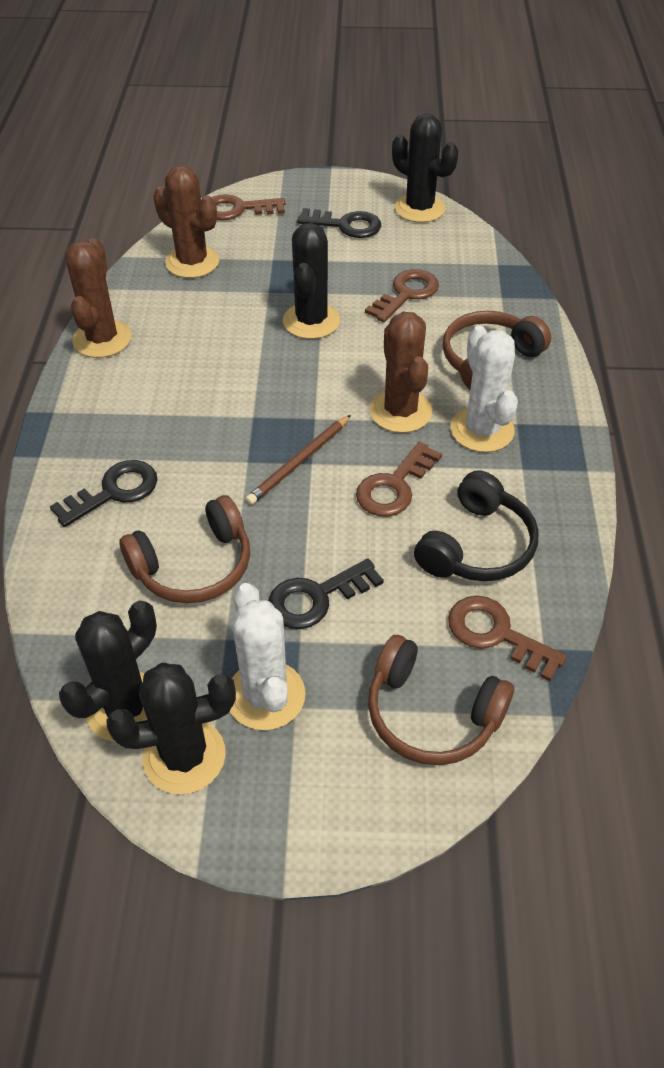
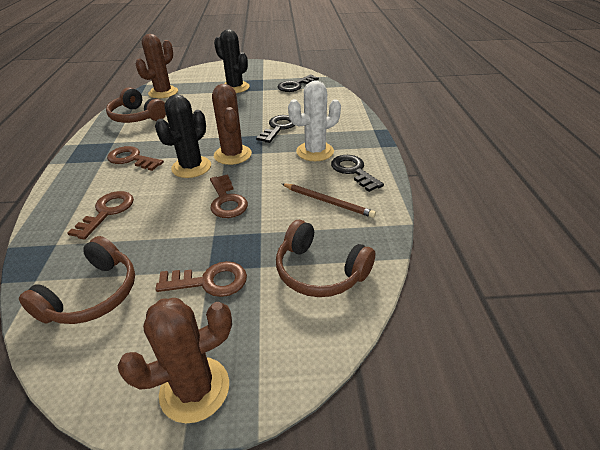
black cactus: 4 -> 2
black headphones: 1 -> 0
white cactus: 2 -> 1

